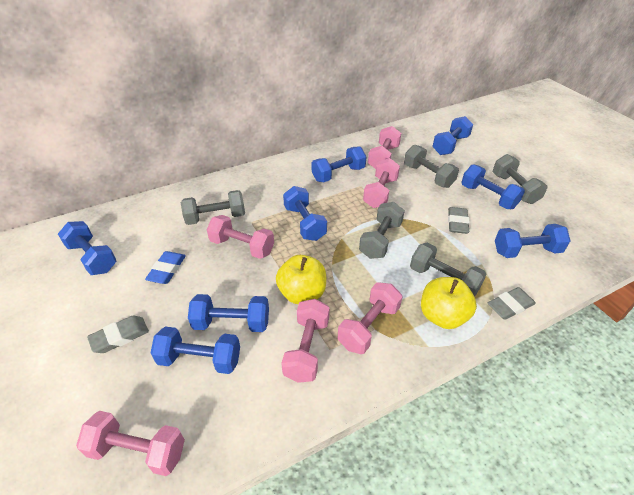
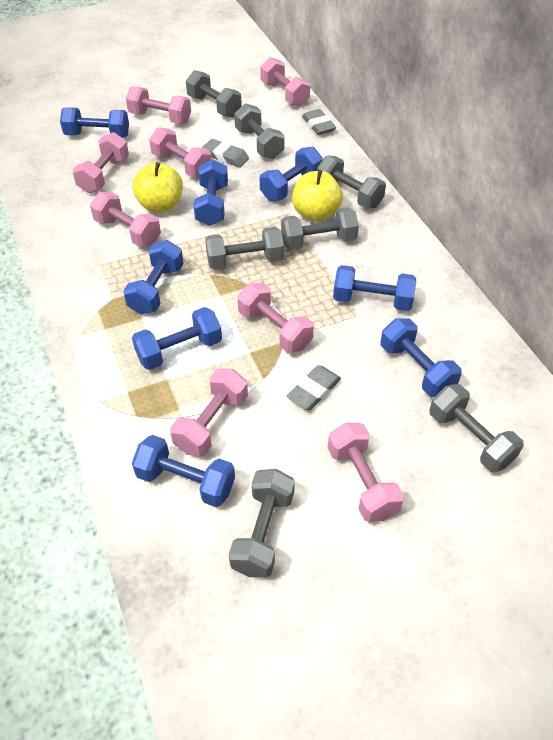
blue eraser: 1 -> 0
grey dumbbell: 5 -> 7
pink dumbbell: 6 -> 8

